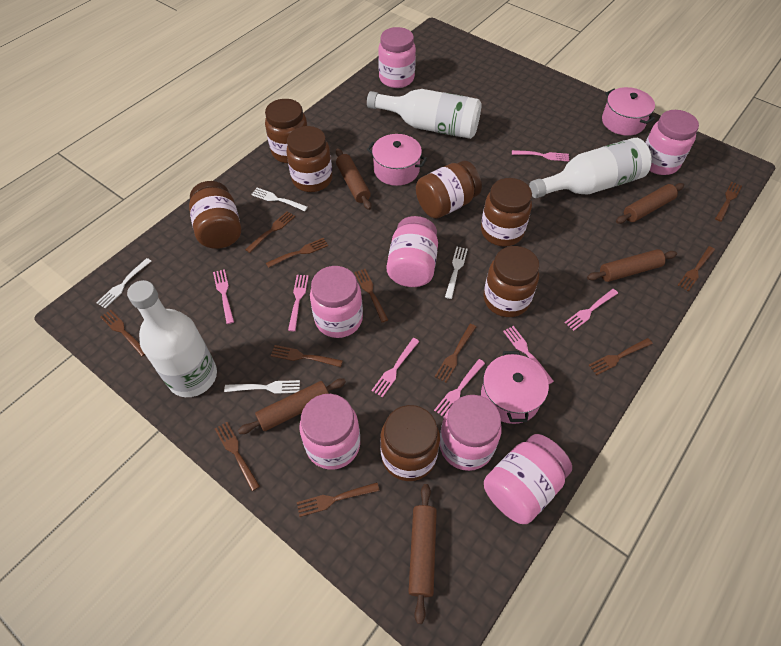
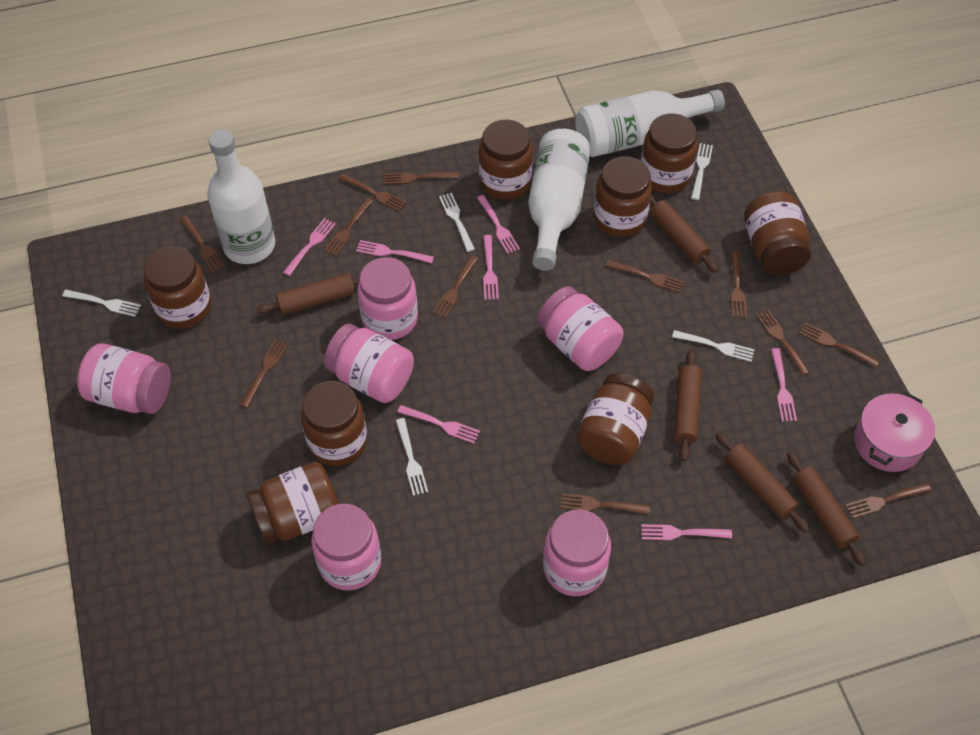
brown fork: 11 -> 12
brown jar: 7 -> 8
pink jar: 7 -> 6
pink pot: 3 -> 1
white fork: 4 -> 5

